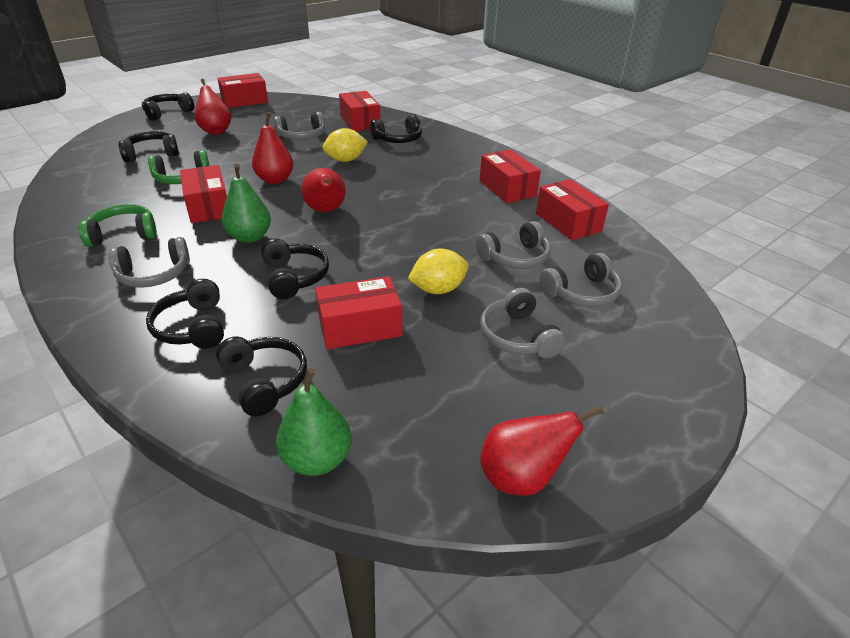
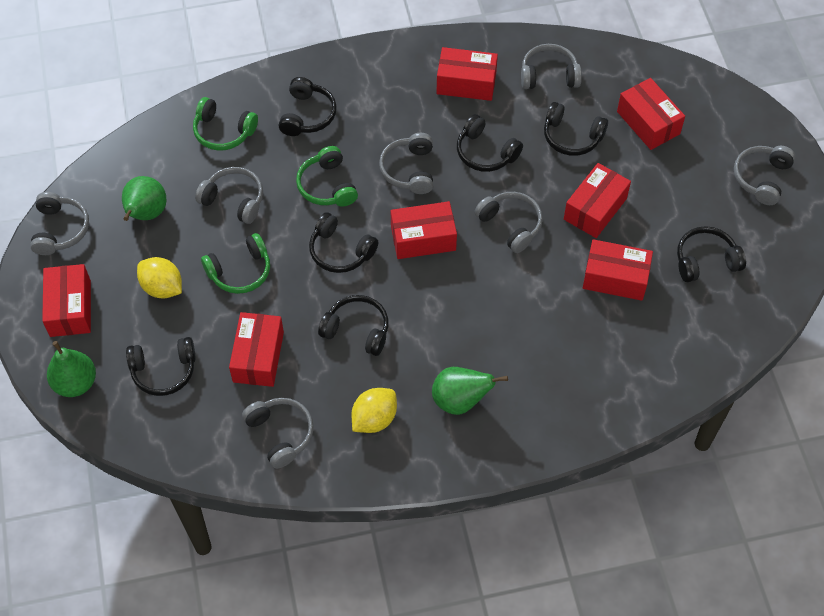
black headphones: 6 -> 7
green headphones: 2 -> 3
green pear: 2 -> 3
grey headphones: 5 -> 7
red box: 6 -> 7
red pear: 4 -> 0

